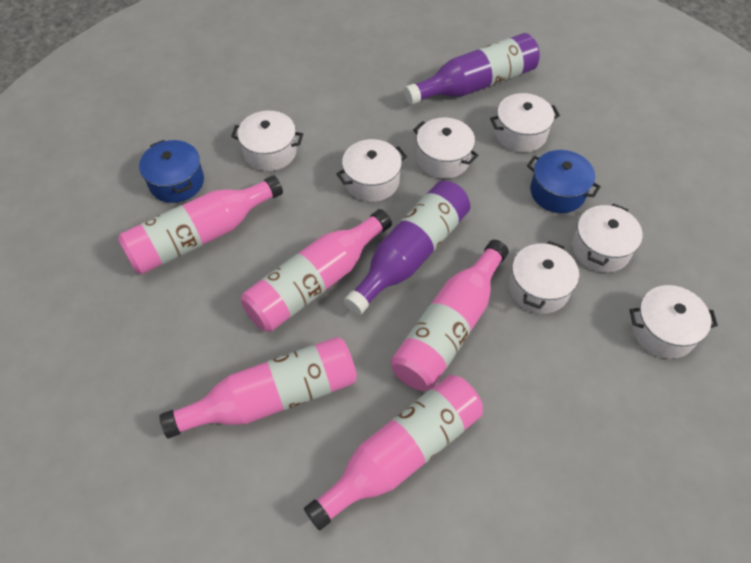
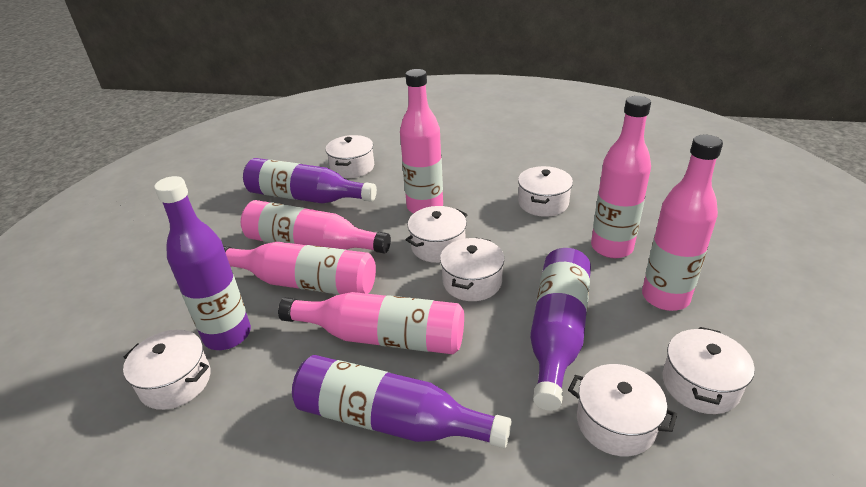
blue pot: 2 -> 0
pink bottle: 5 -> 6
purple bottle: 2 -> 4

